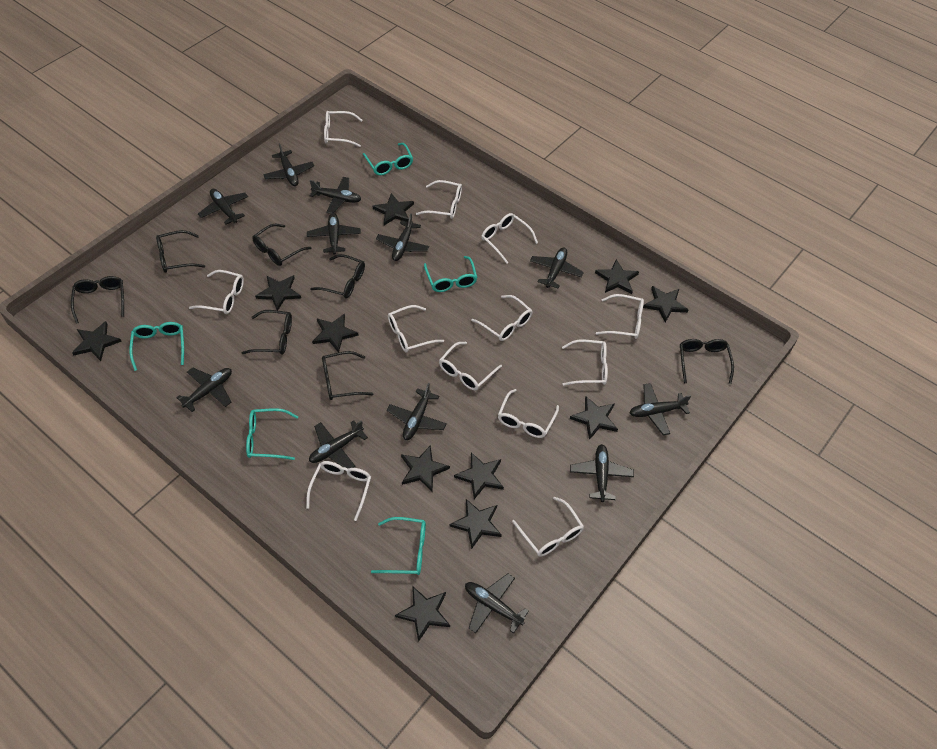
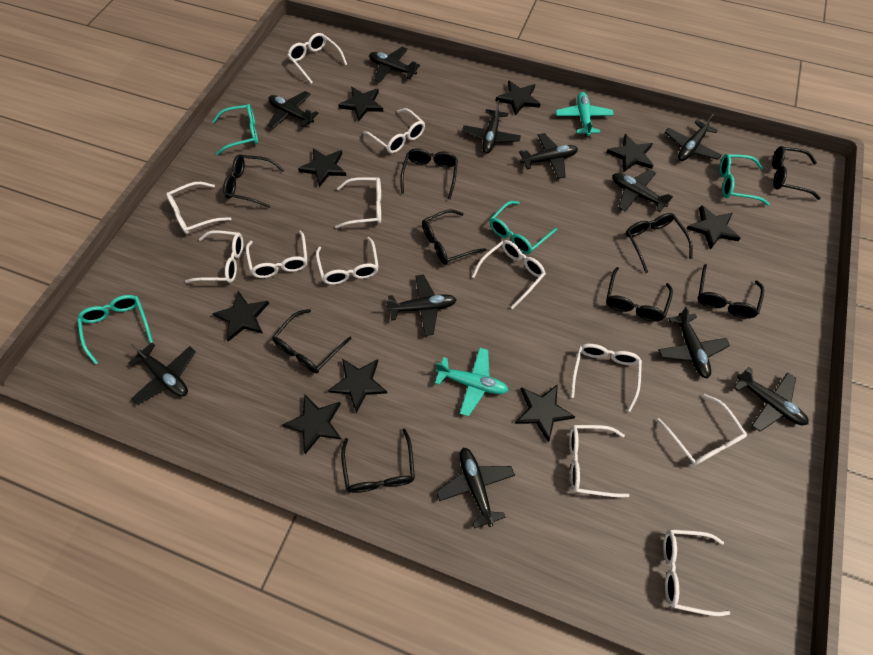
black glasses: 7 -> 9
black plane: 12 -> 11
black star: 11 -> 9
turquoise glasses: 5 -> 4
turquoise plane: 0 -> 2

